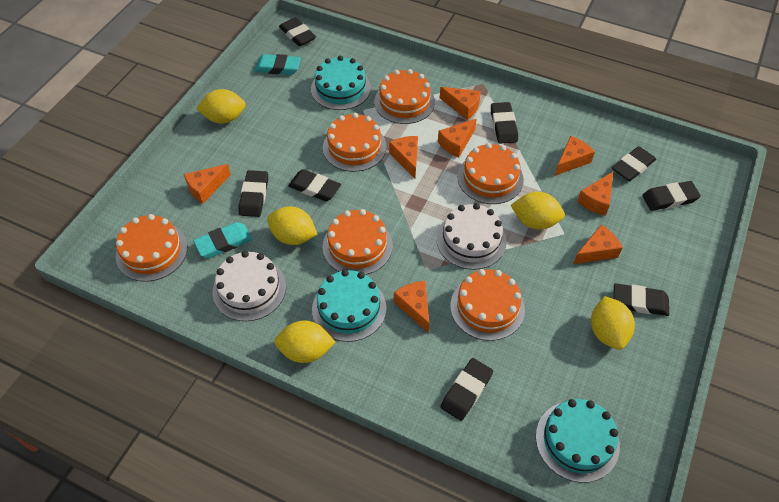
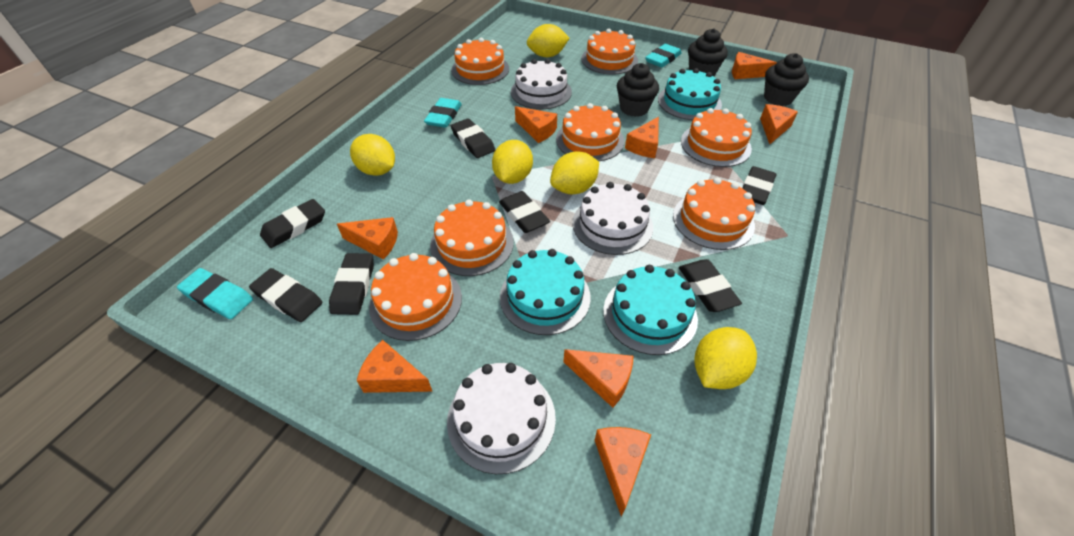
black cupcake: 0 -> 3
black eraser: 8 -> 7
orange cake: 6 -> 7
turquoise eraser: 2 -> 3
white cake: 2 -> 3

